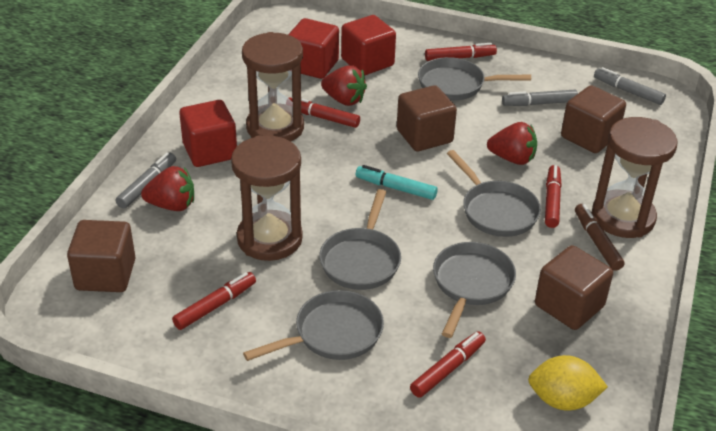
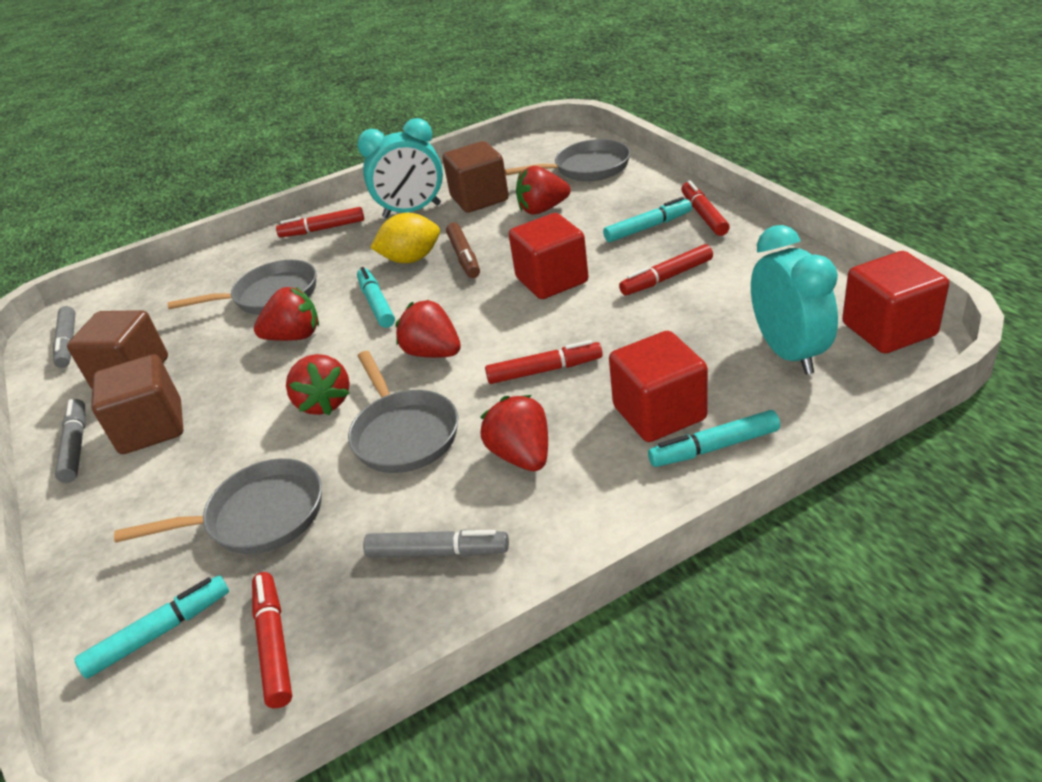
brown cube: 4 -> 3
brown hourglass: 3 -> 0
grey pan: 5 -> 4
red strawberry: 3 -> 5
turquoise clock: 0 -> 2
turquoise marker: 1 -> 4

